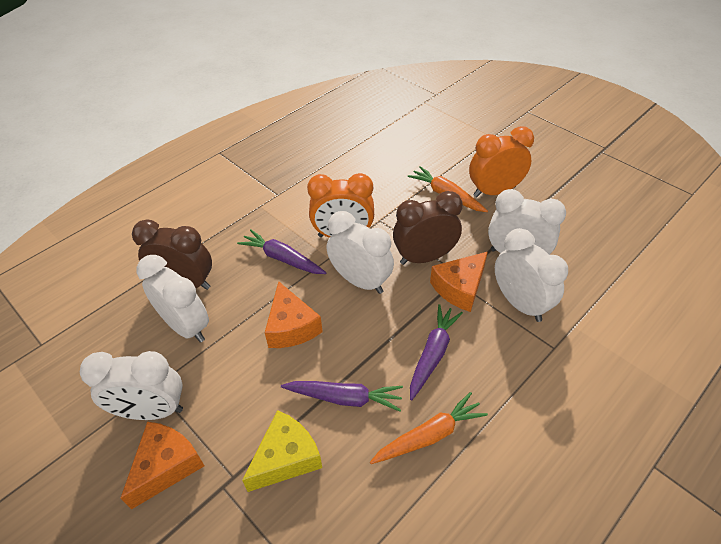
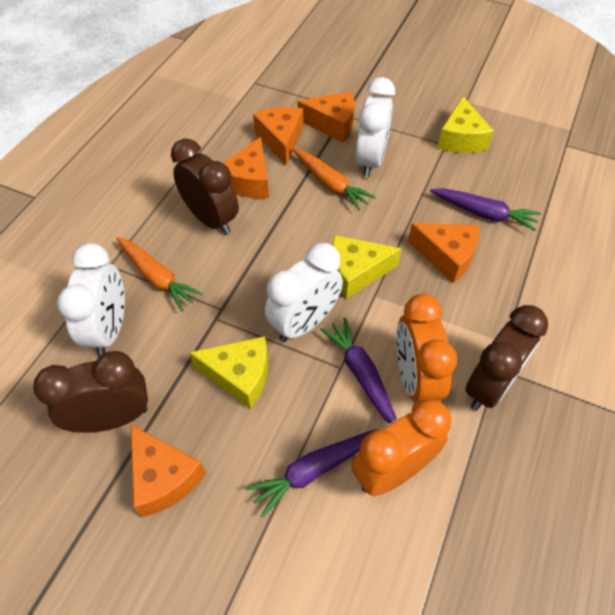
brown clock: 2 -> 3
orange cheese: 3 -> 5
white clock: 5 -> 3
yellow cheese: 1 -> 3

